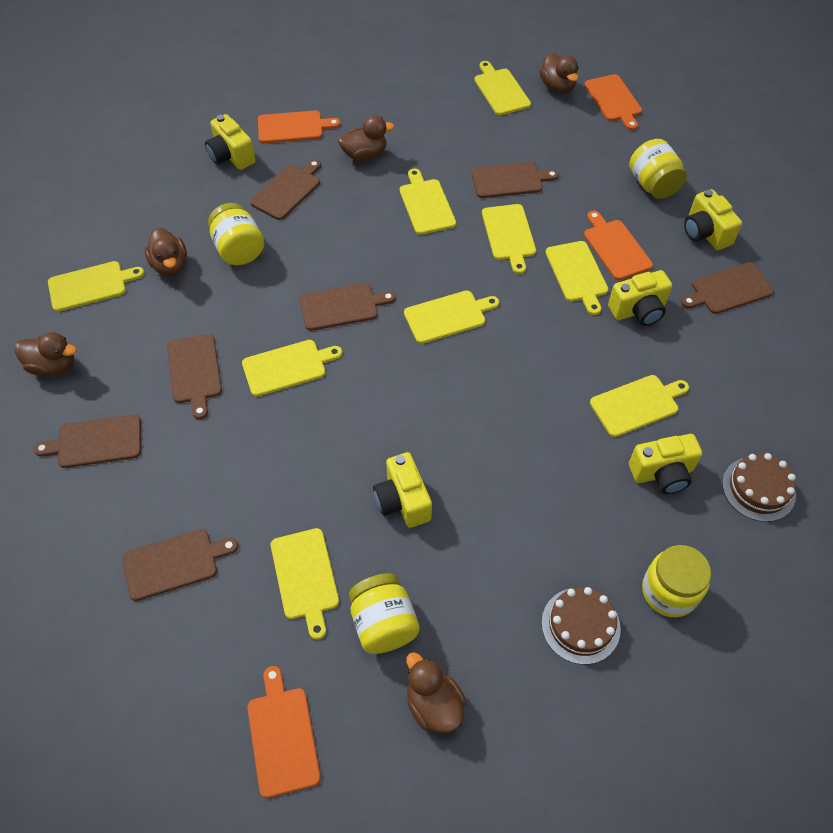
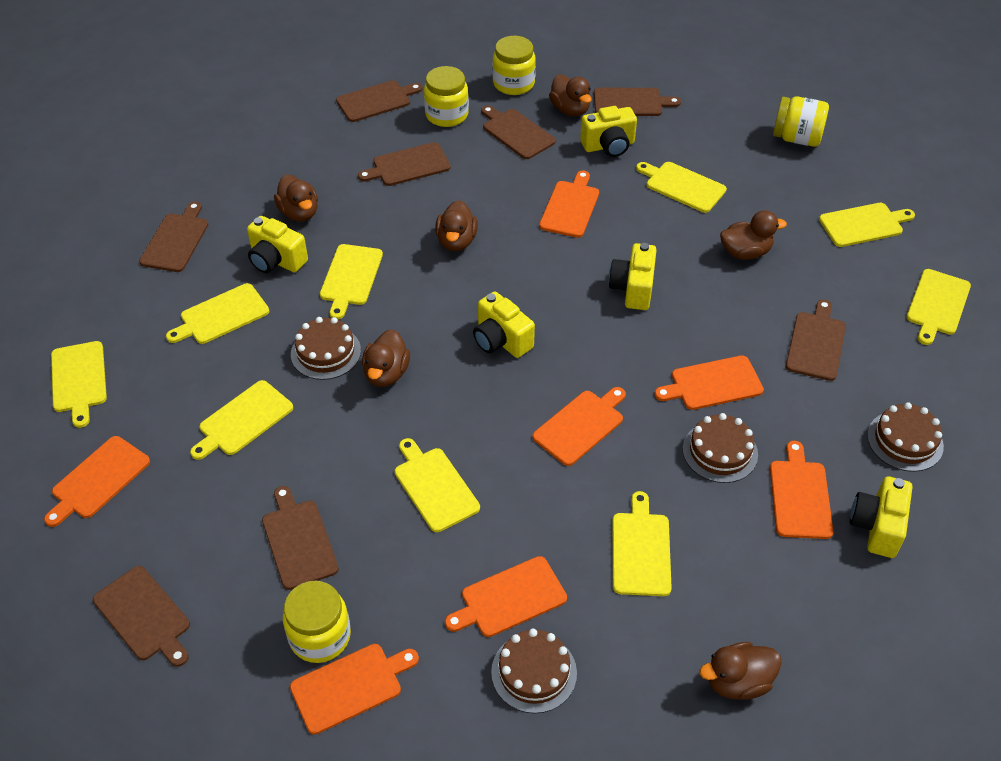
brown cake: 2 -> 4
brown cutting board: 7 -> 8
brown duck: 5 -> 6
orange cutting board: 4 -> 7

